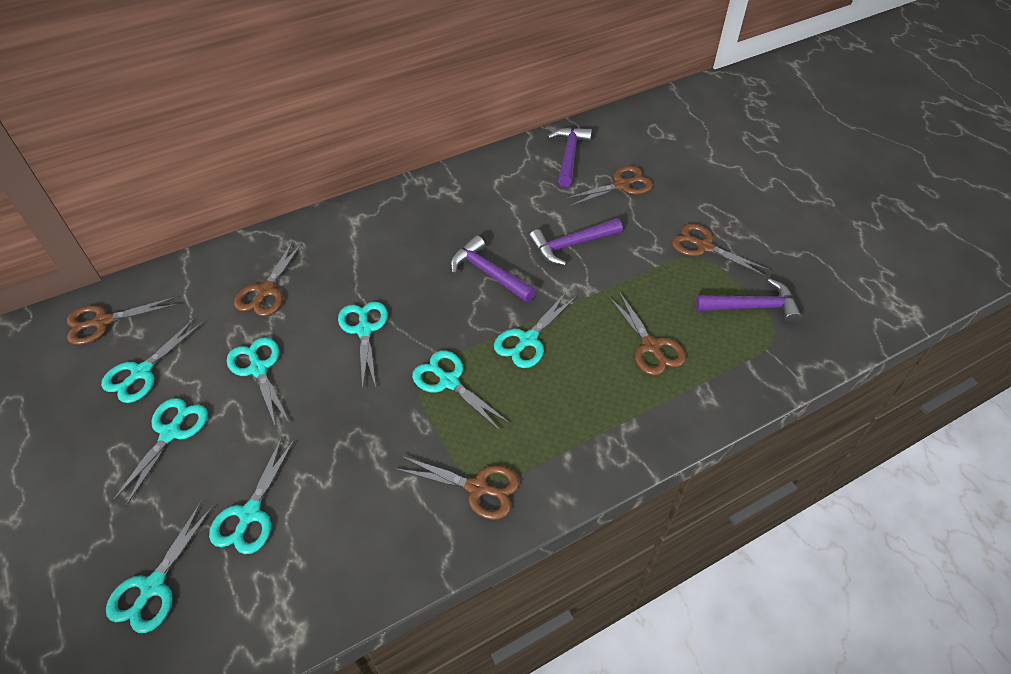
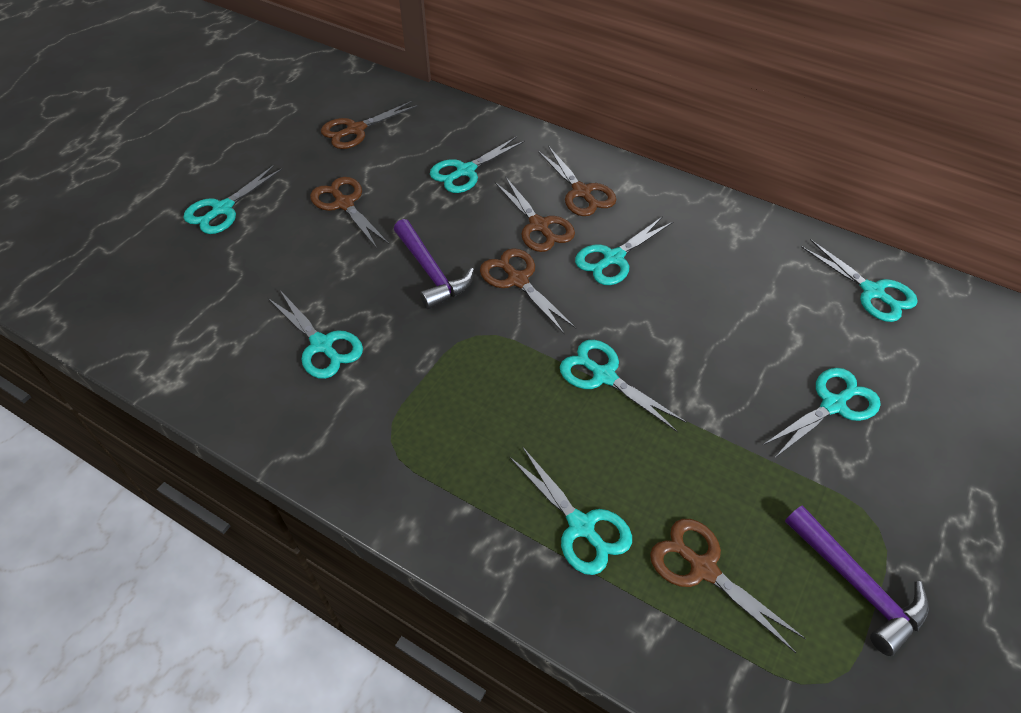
purple hammer: 4 -> 2

